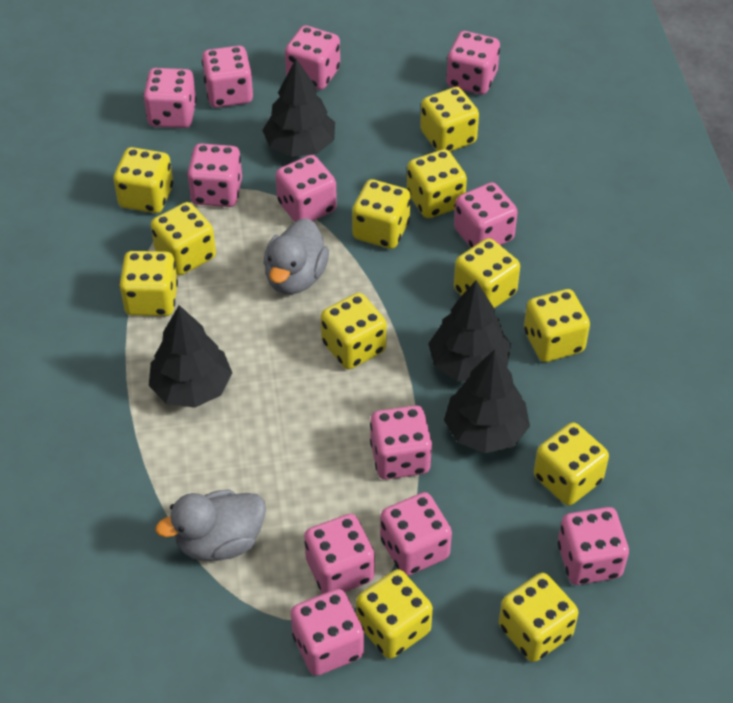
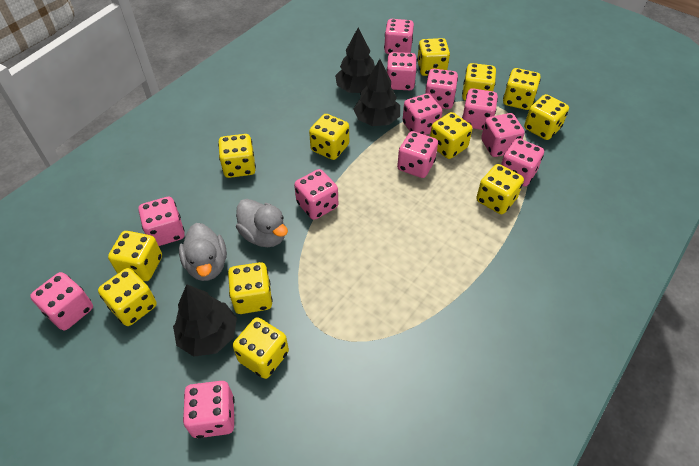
black tree: 4 -> 3

